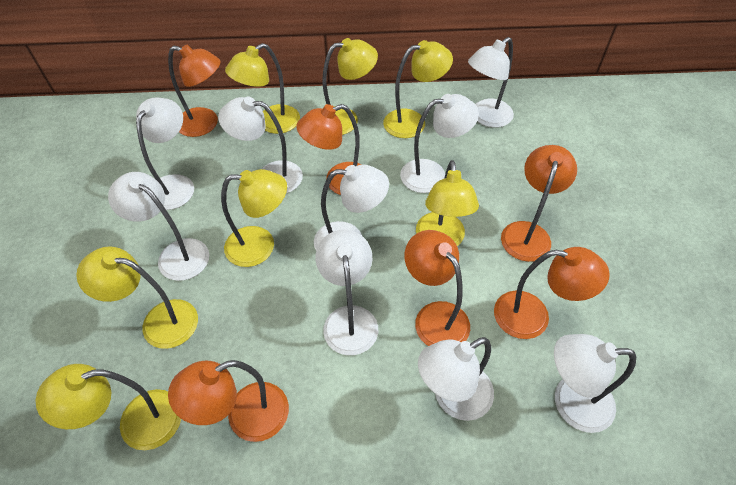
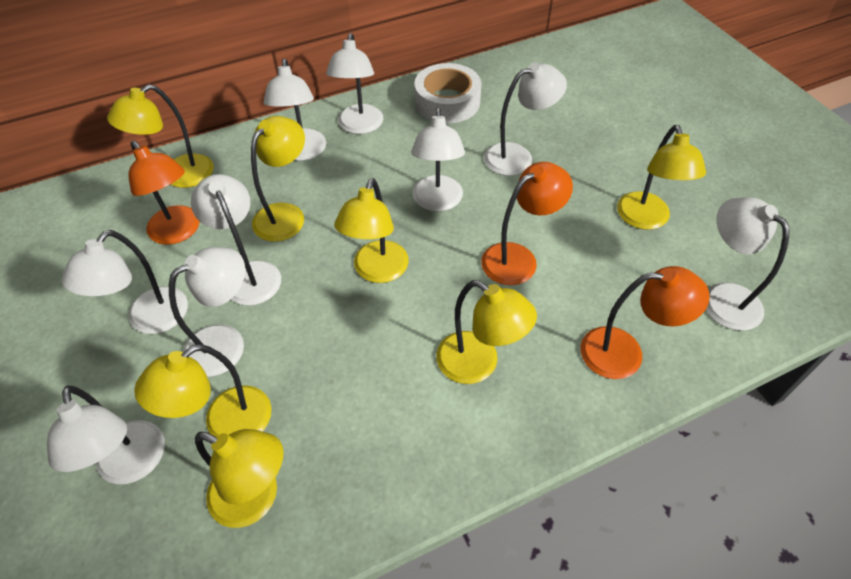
orange lamp: 6 -> 3
white tape: 0 -> 1

